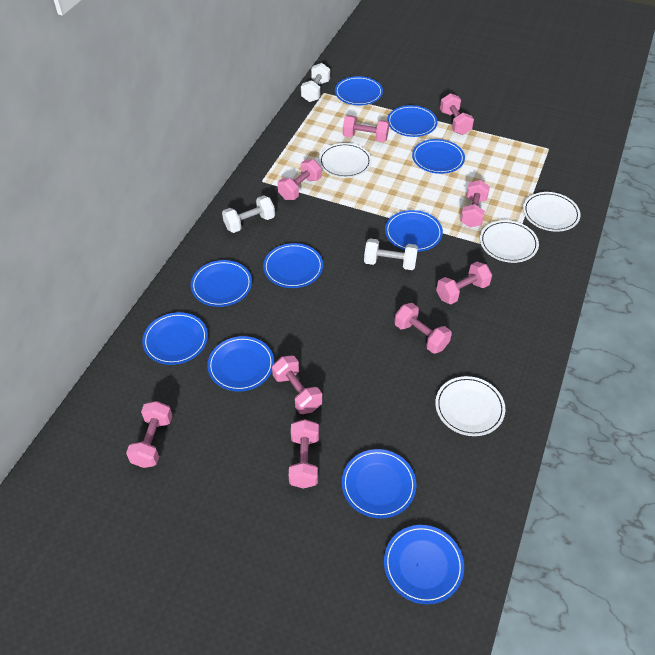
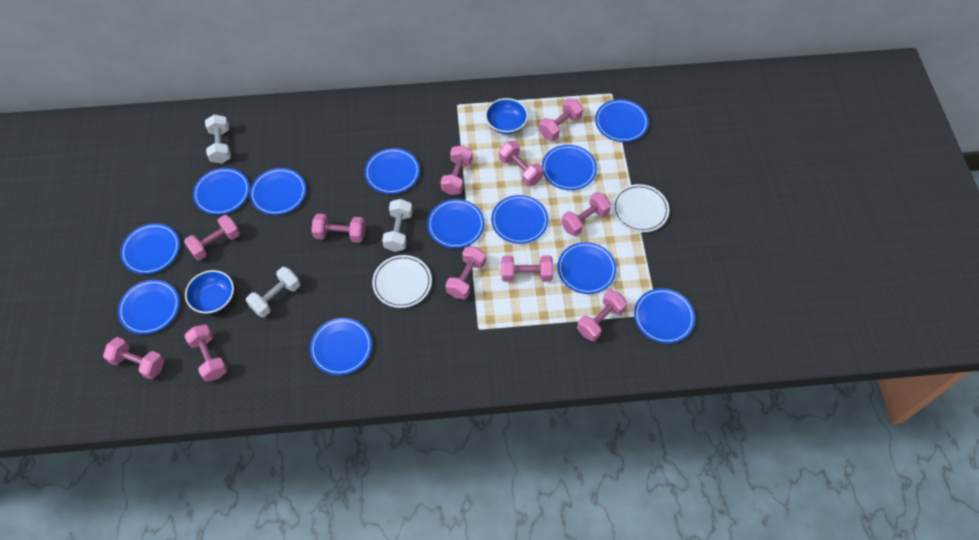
blue bowl: 0 -> 2
blue plate: 10 -> 12
pink dumbbell: 9 -> 11
white plate: 4 -> 2

